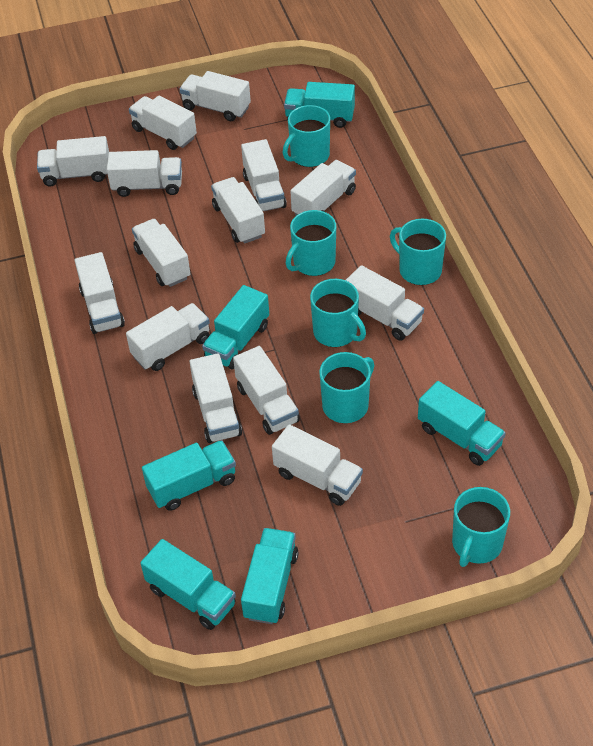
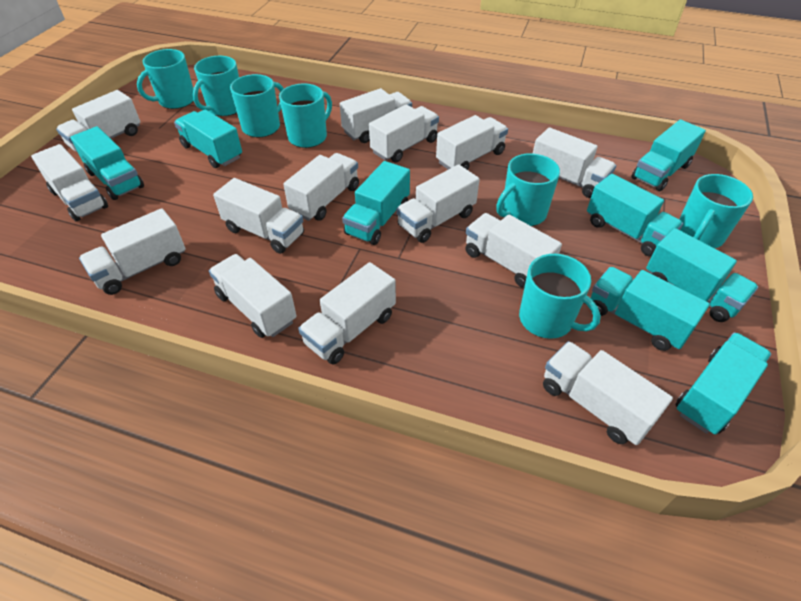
turquoise mug: 6 -> 7
turquoise truck: 6 -> 8

